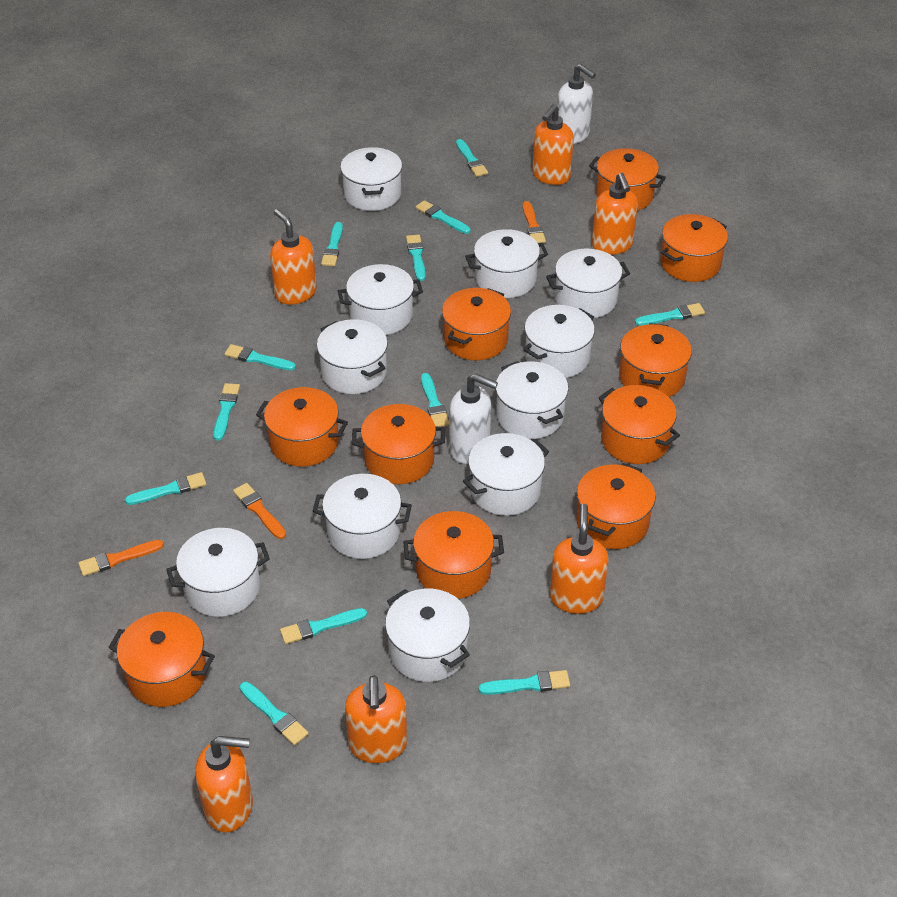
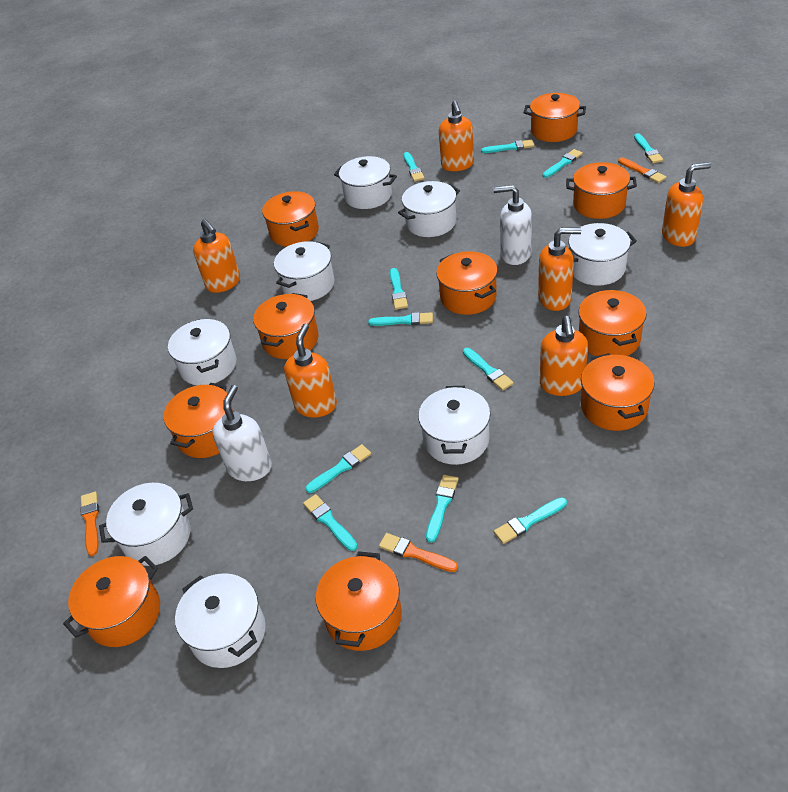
turquoise brush: 12 -> 11
white pot: 11 -> 8

